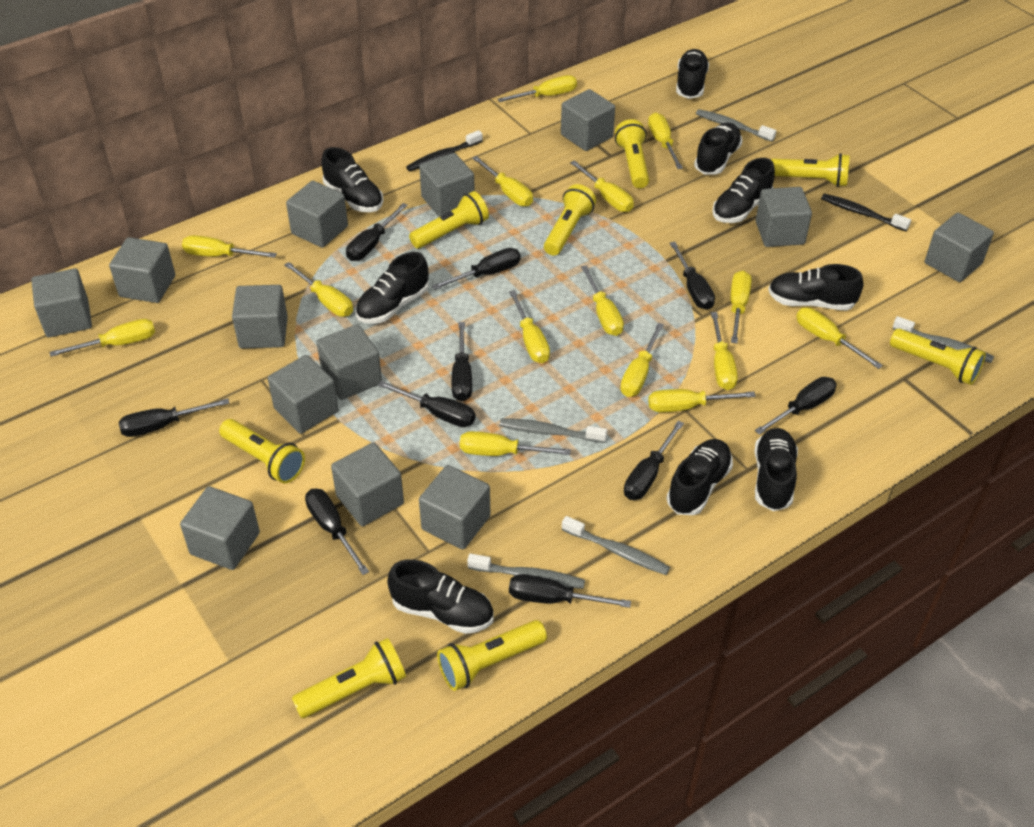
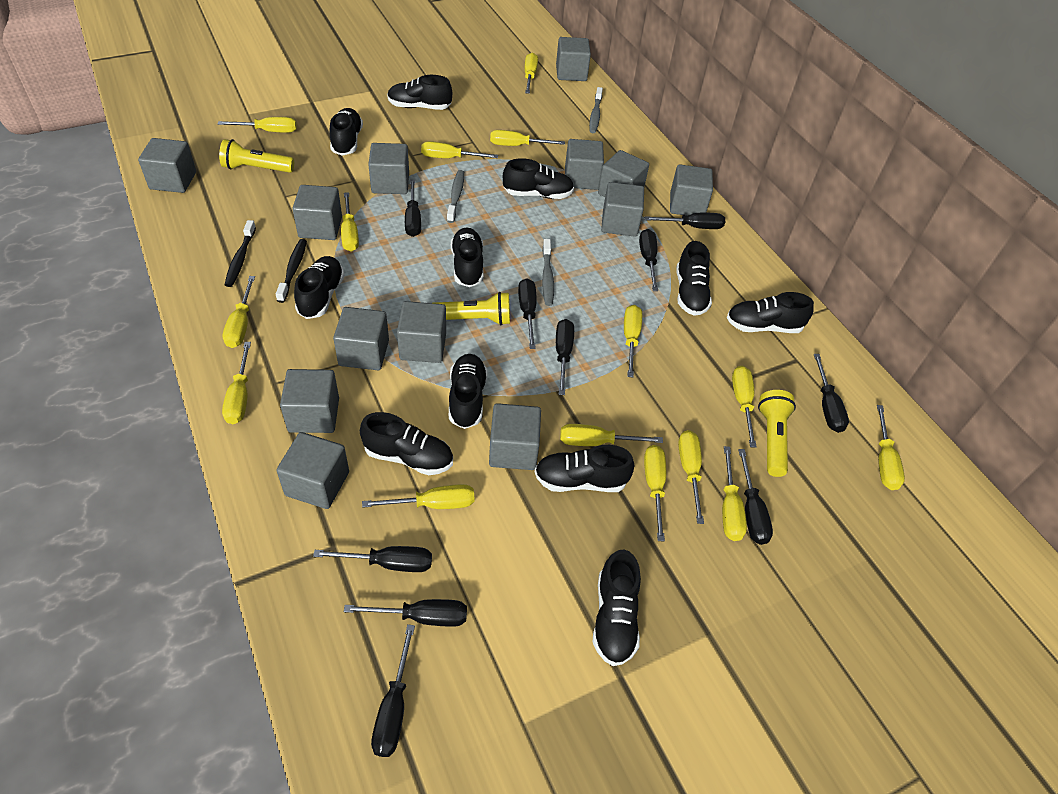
black shoe: 9 -> 11
grey toothbrush: 5 -> 3
yellow flashlight: 8 -> 3

